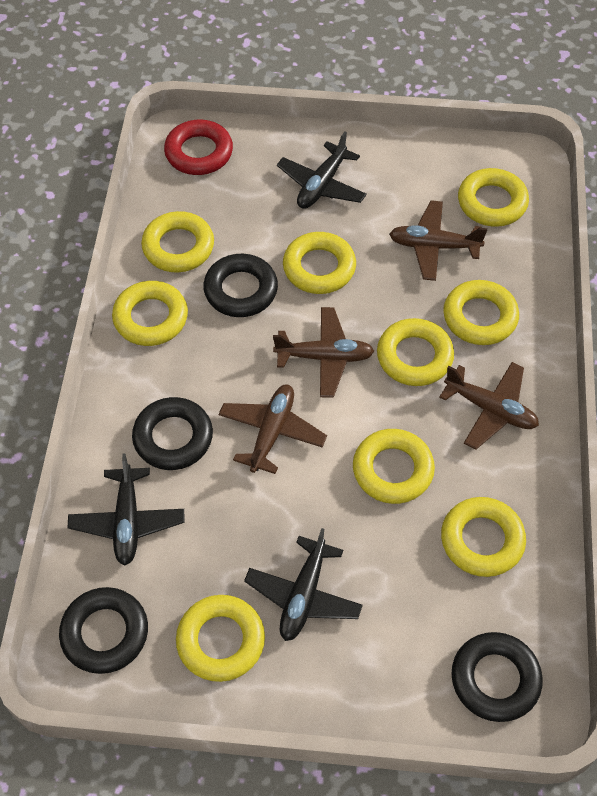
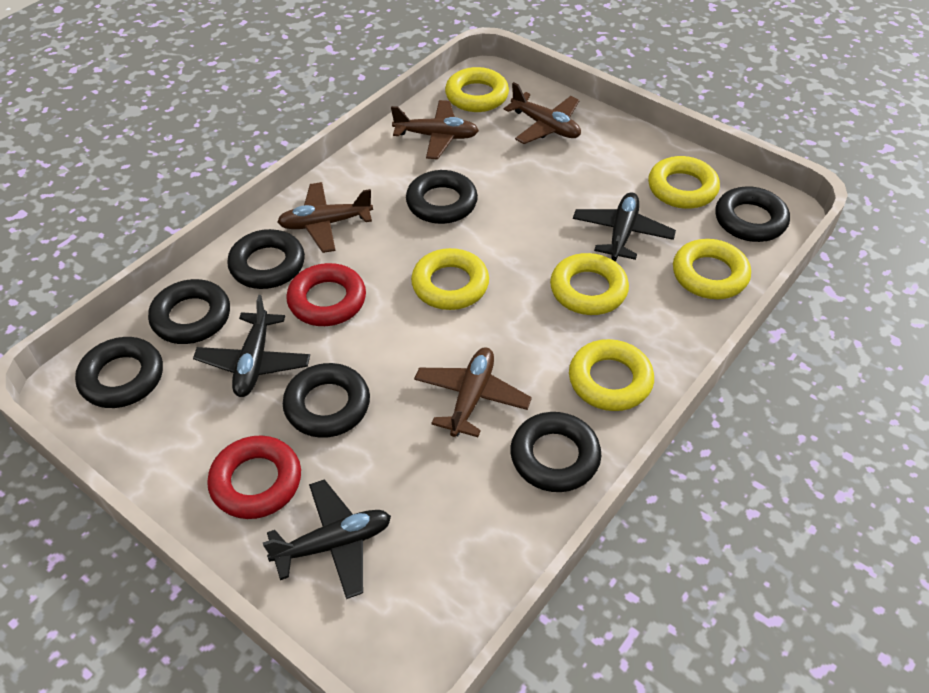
black ring: 4 -> 7
red ring: 1 -> 2
yellow ring: 9 -> 6

